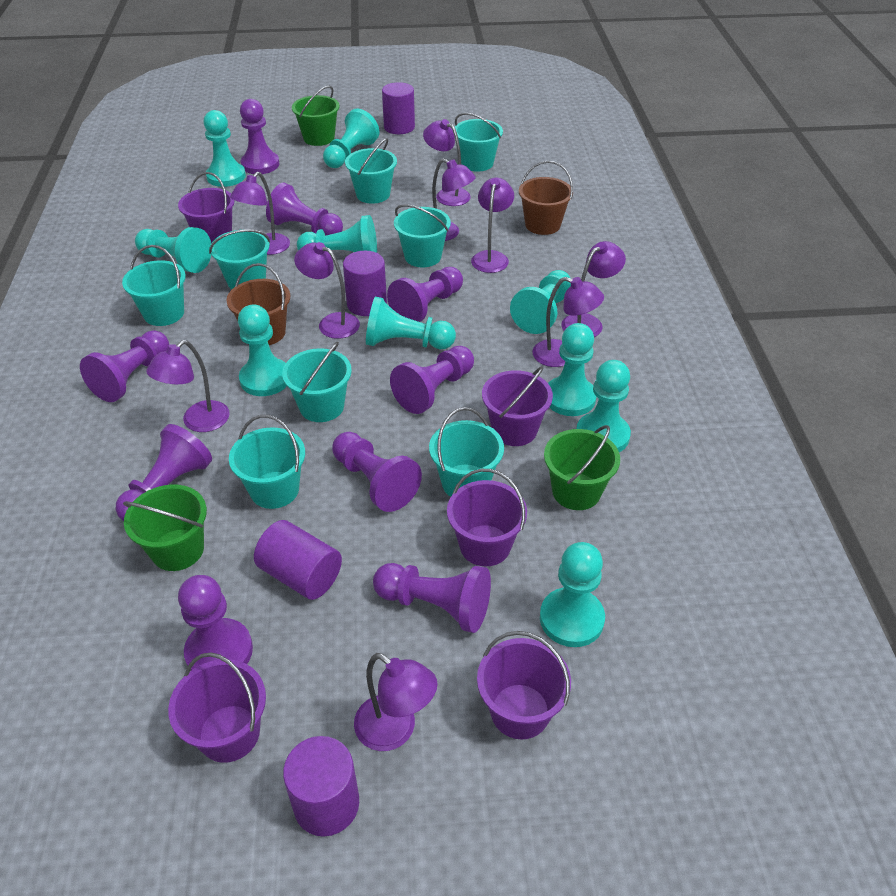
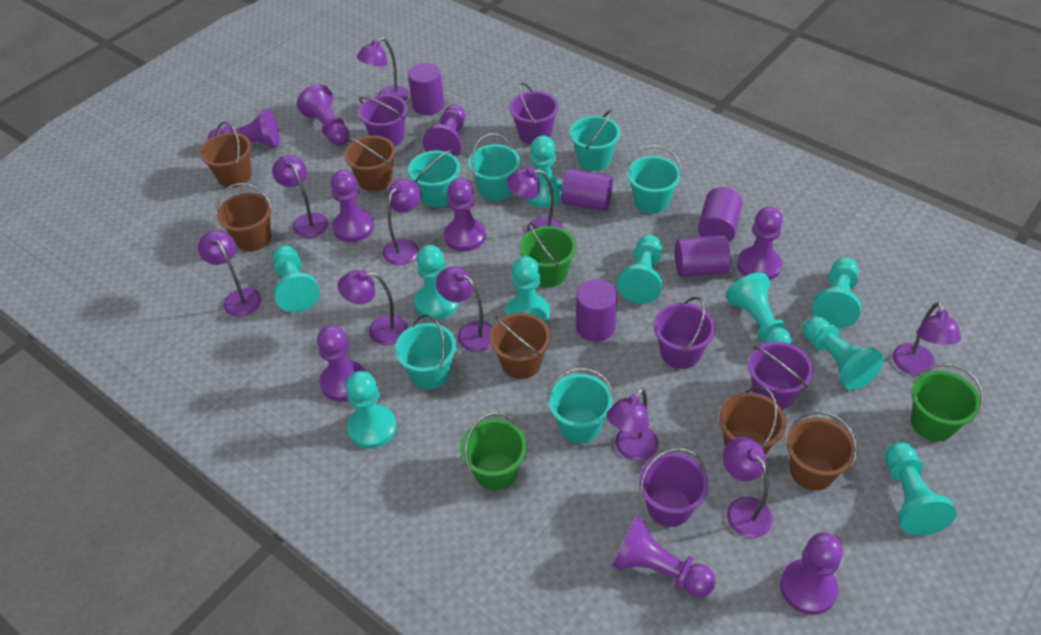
brown bucket: 2 -> 6
purple cylinder: 4 -> 5
purple lamp: 9 -> 10
turquoise bucket: 8 -> 6

